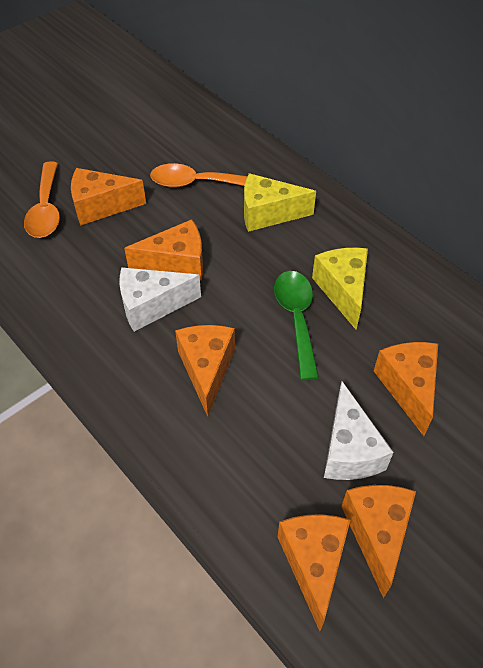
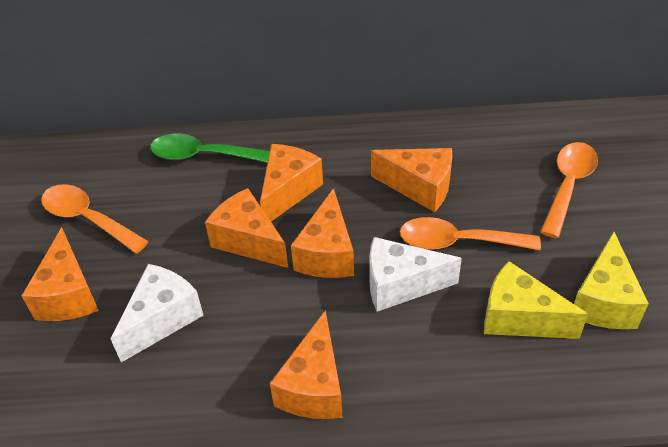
orange spoon: 2 -> 3

